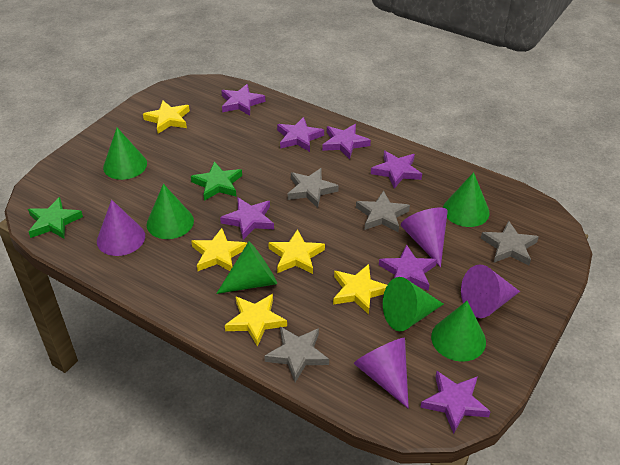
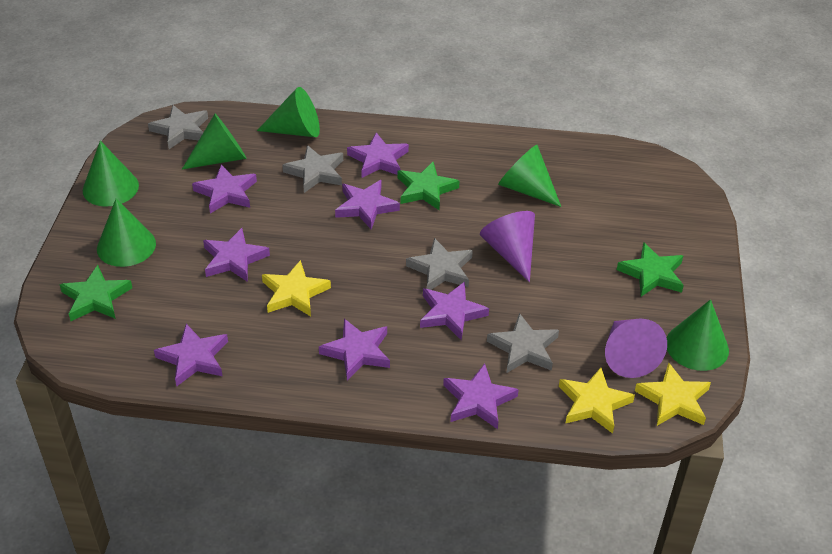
green star: 2 -> 3
purple cone: 4 -> 2
purple star: 7 -> 8
yellow star: 5 -> 3

